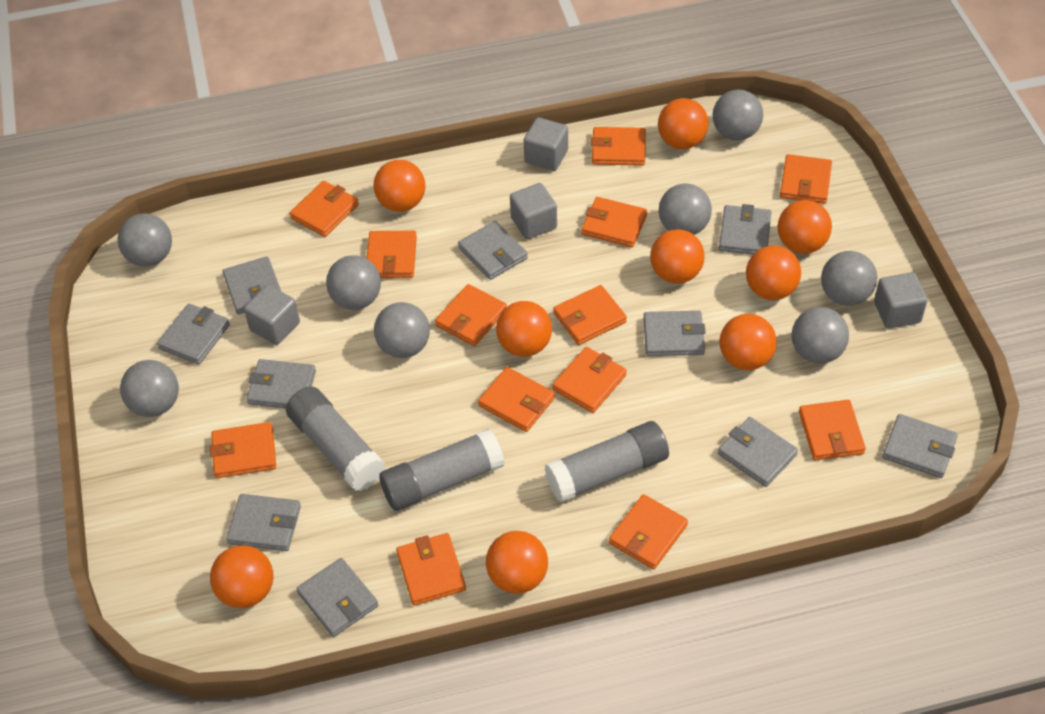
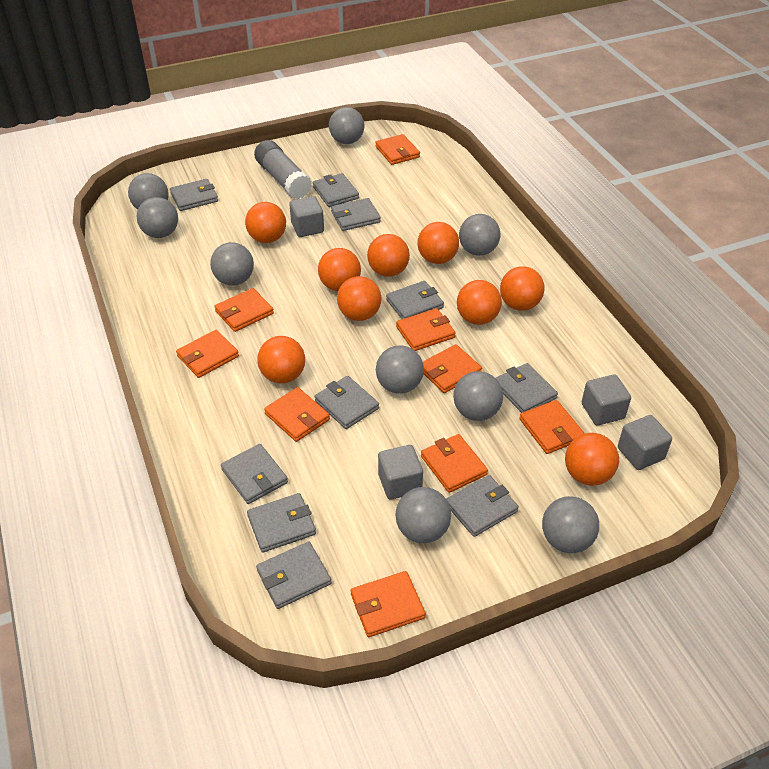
grey ball: 8 -> 9
grey glue stick: 3 -> 1
orange wallet: 13 -> 9

